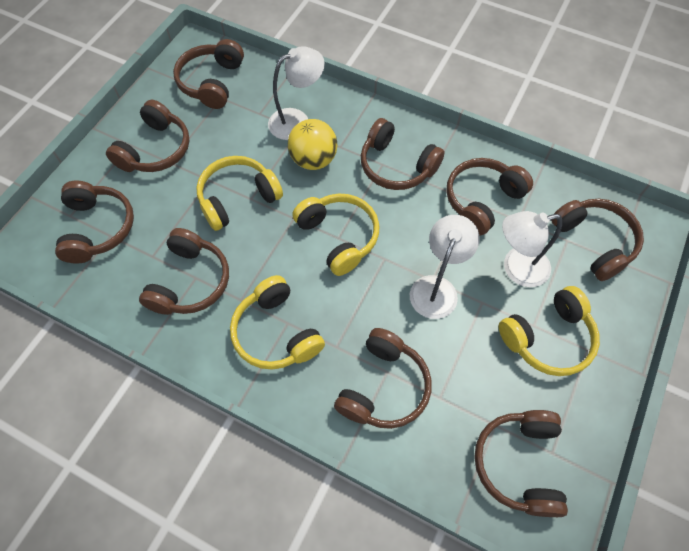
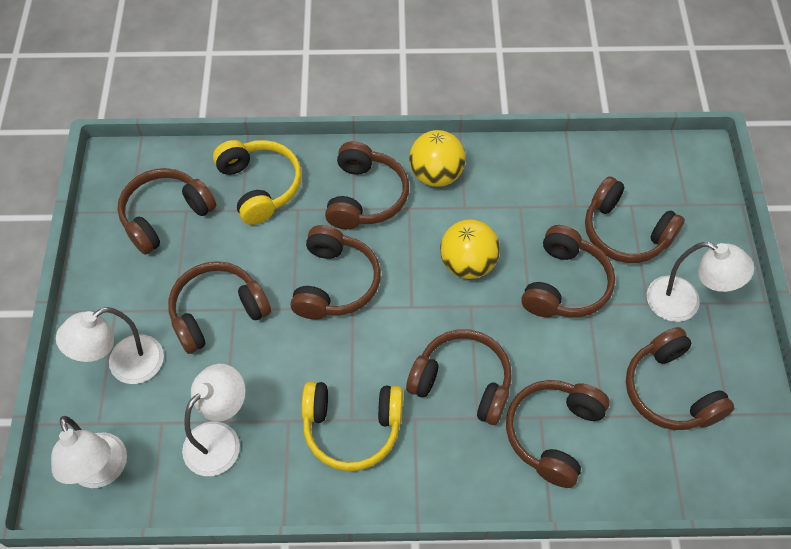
white lamp: 3 -> 4
yellow ball: 1 -> 2
yellow headphones: 4 -> 2

